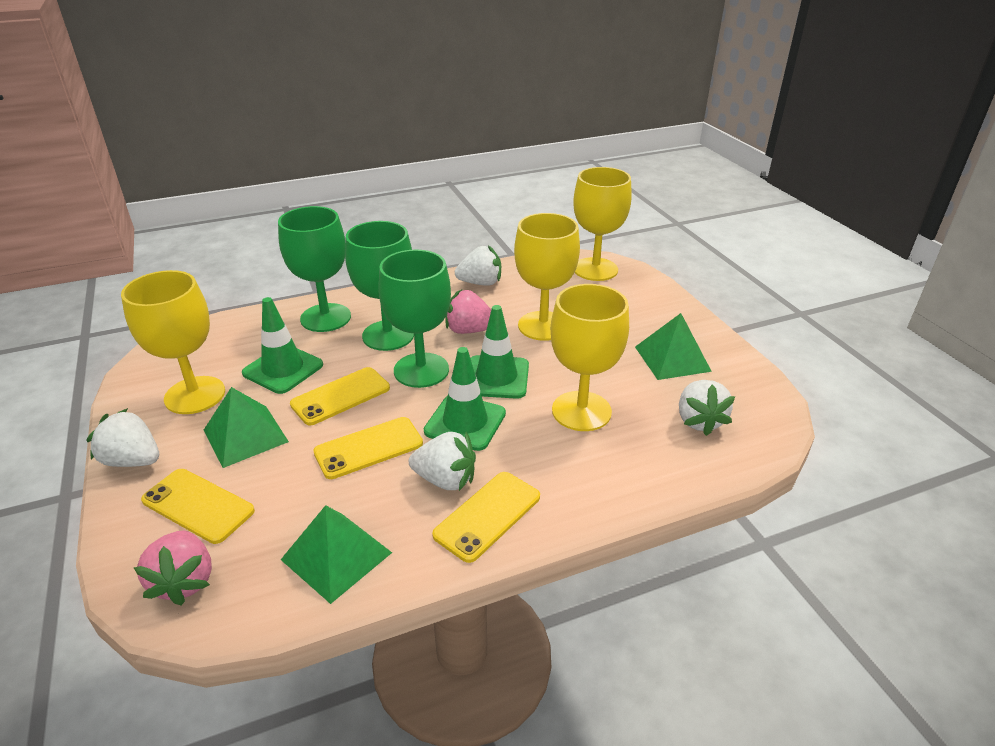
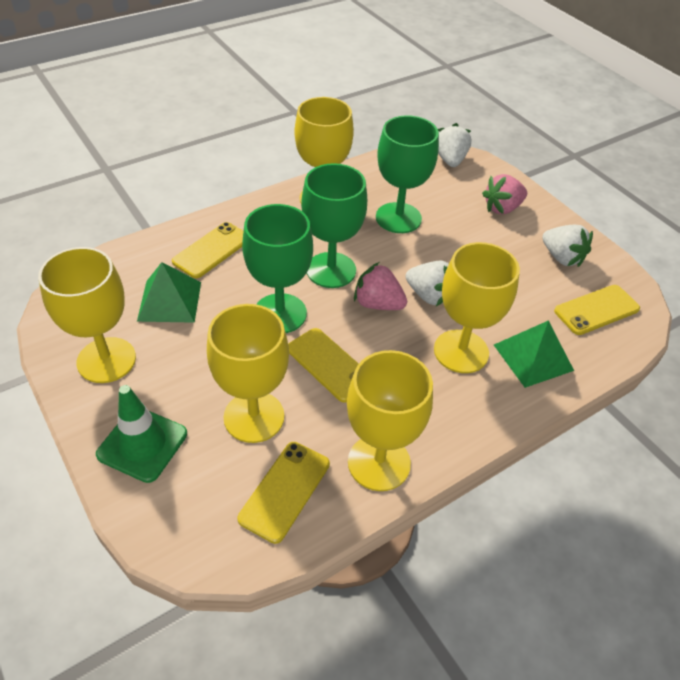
green pyramid: 3 -> 2
green traffic cone: 3 -> 1
white strawberry: 4 -> 3
yellow goblet: 4 -> 5

